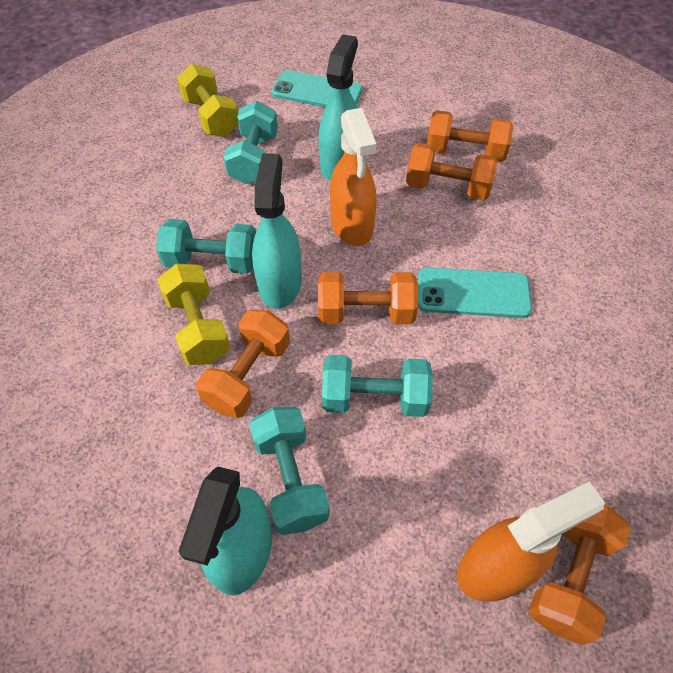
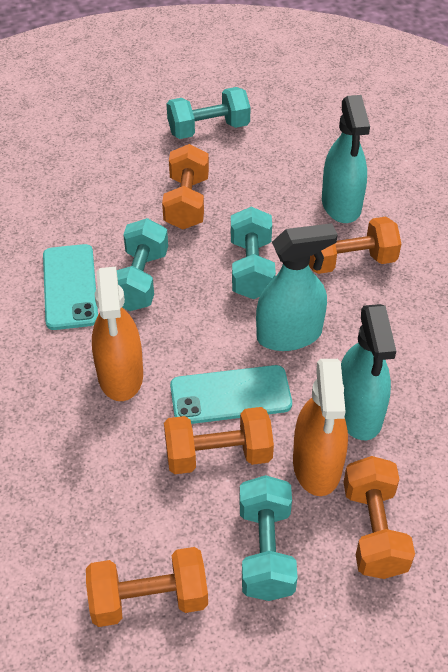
yellow dumbbell: 2 -> 0

